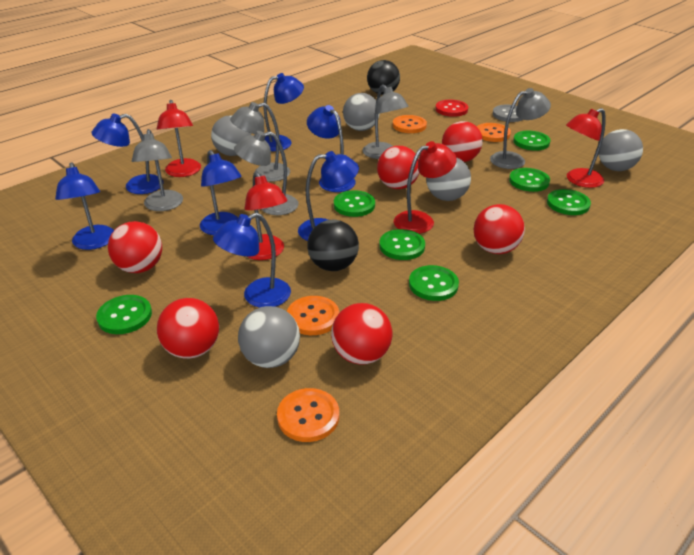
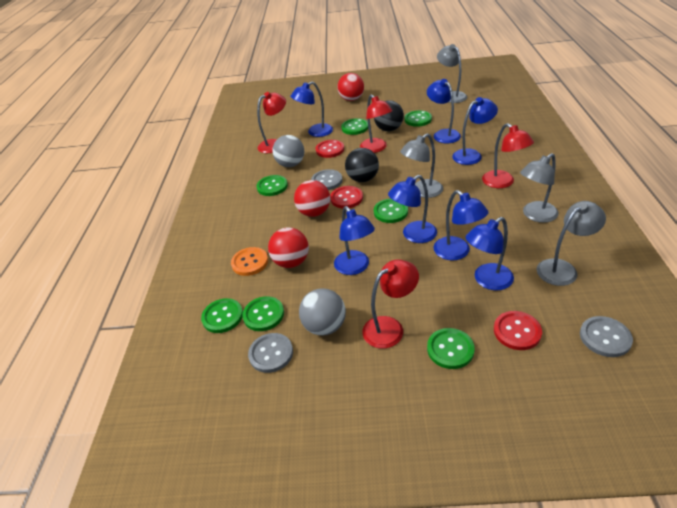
grey ball: 5 -> 2
grey button: 1 -> 3
grey lamp: 5 -> 4
orange button: 4 -> 1
red ball: 6 -> 3
red button: 1 -> 3

